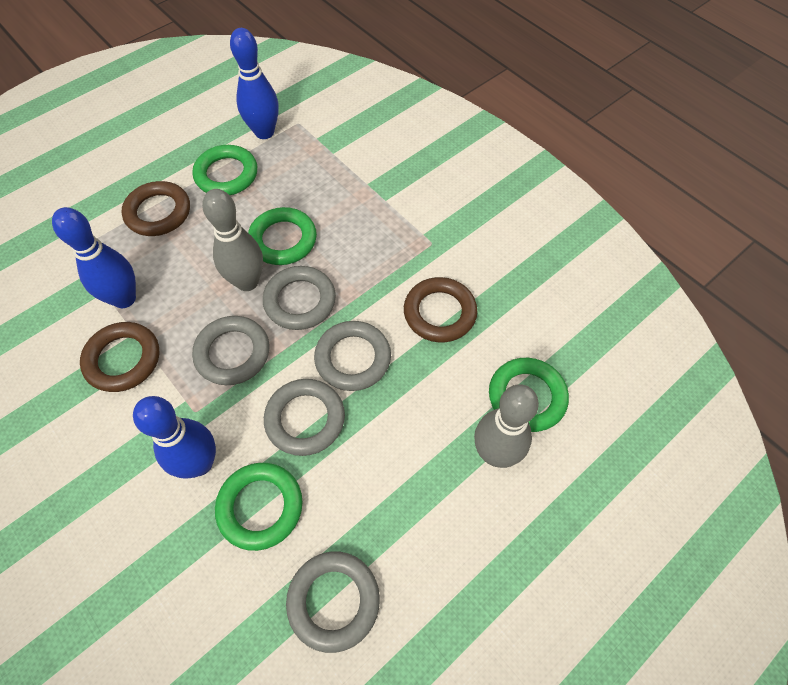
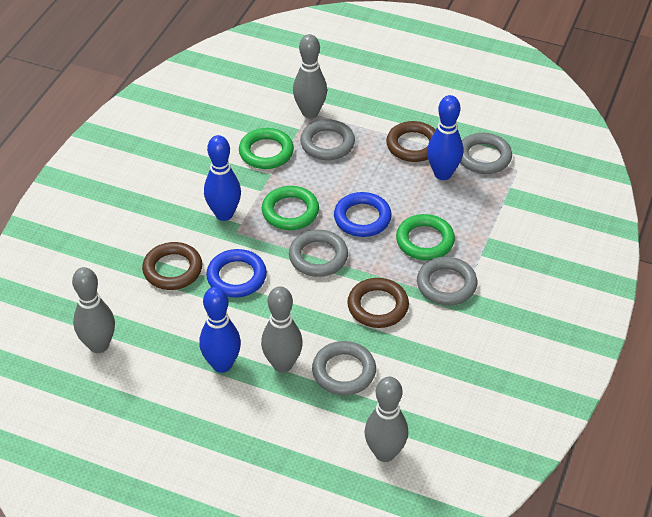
blue ring: 0 -> 2
green ring: 4 -> 3
grey bowling pin: 2 -> 4

